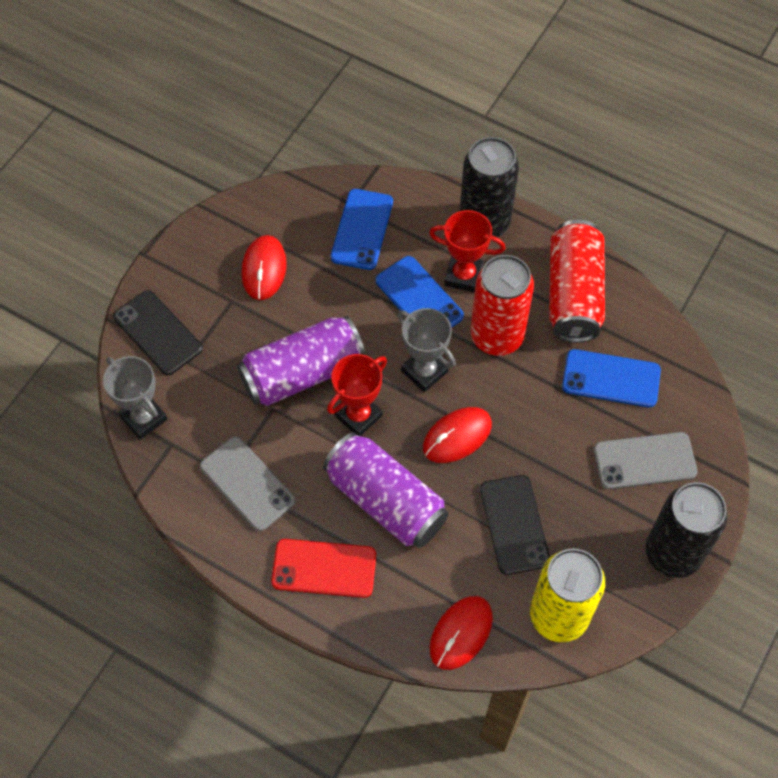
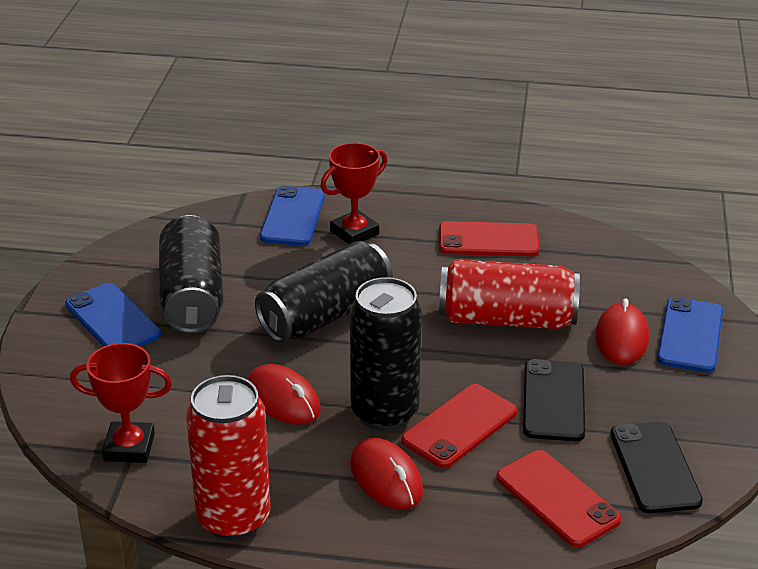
black can: 2 -> 3
grey phone: 2 -> 0
grey trophy: 2 -> 0
purple can: 2 -> 0
red phone: 1 -> 3
yellow can: 1 -> 0

